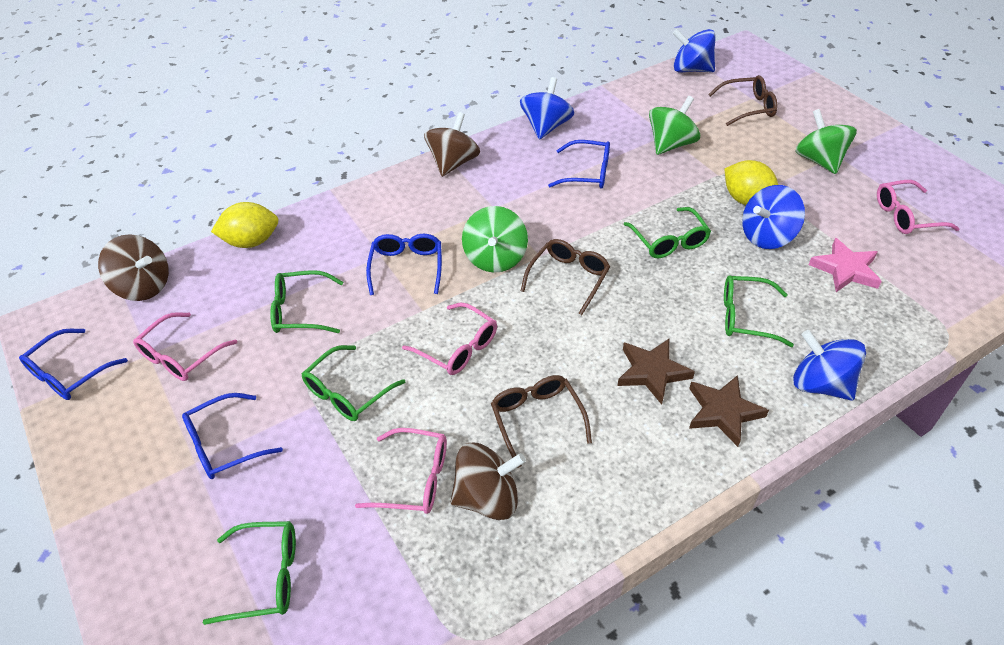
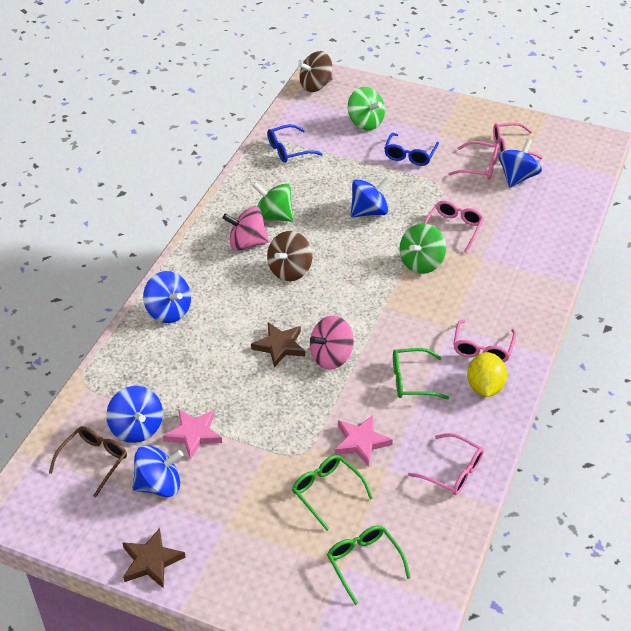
blue glasses: 4 -> 2
blue spinning top: 4 -> 5
brown glasses: 3 -> 1
brown spinning top: 3 -> 2
green glasses: 5 -> 3
pink glasses: 4 -> 5
pink spinning top: 0 -> 2
pink star: 1 -> 2
yellow lemon: 2 -> 1

